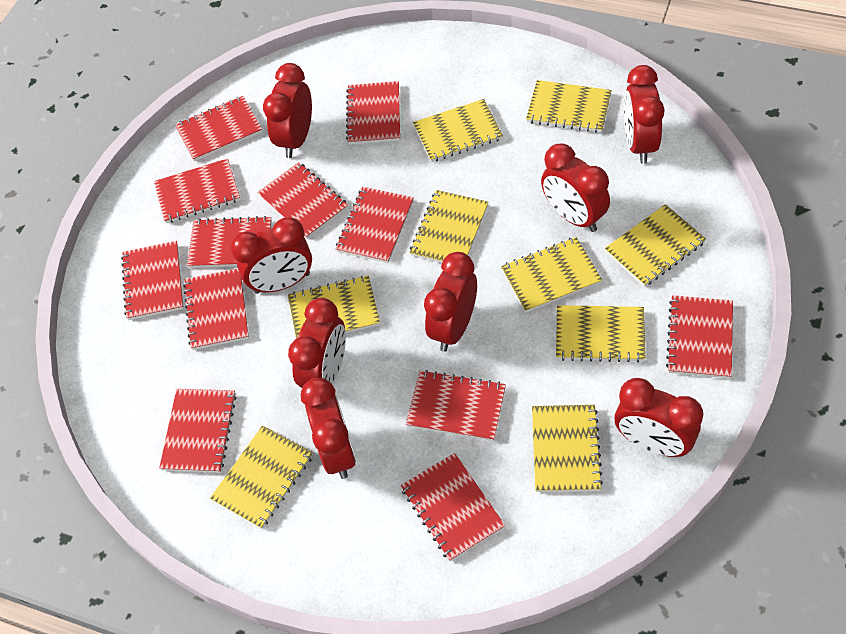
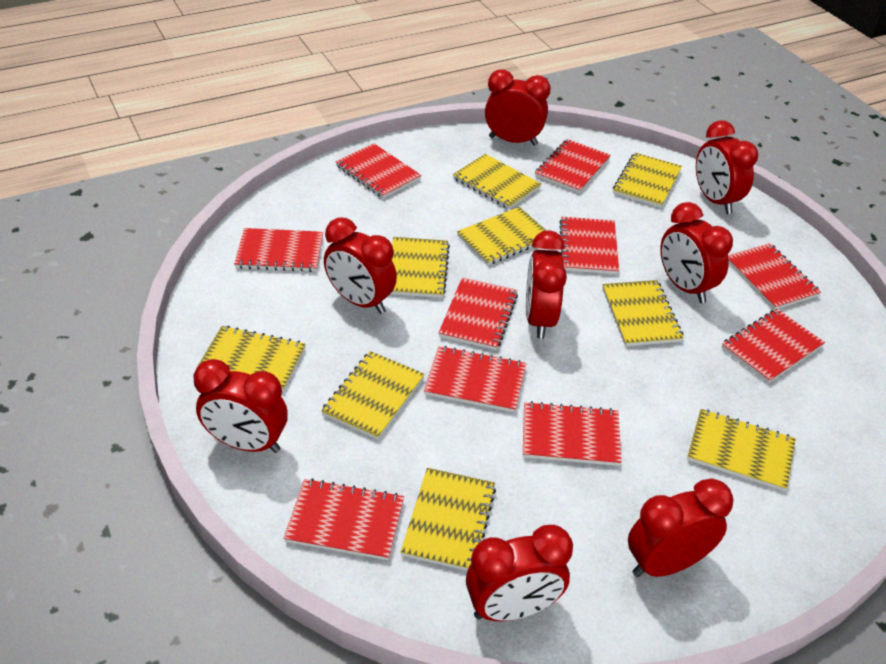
red notebook: 12 -> 10

